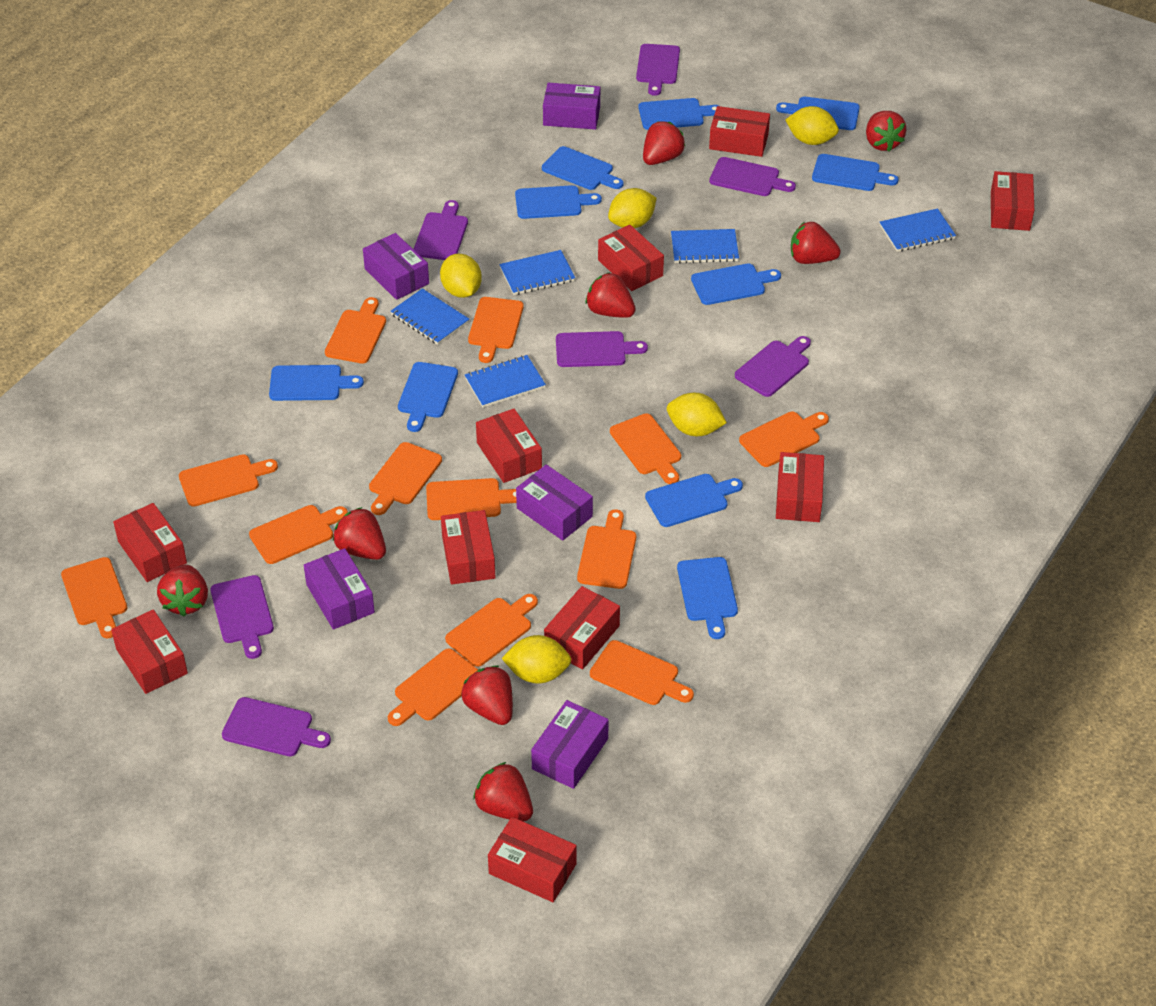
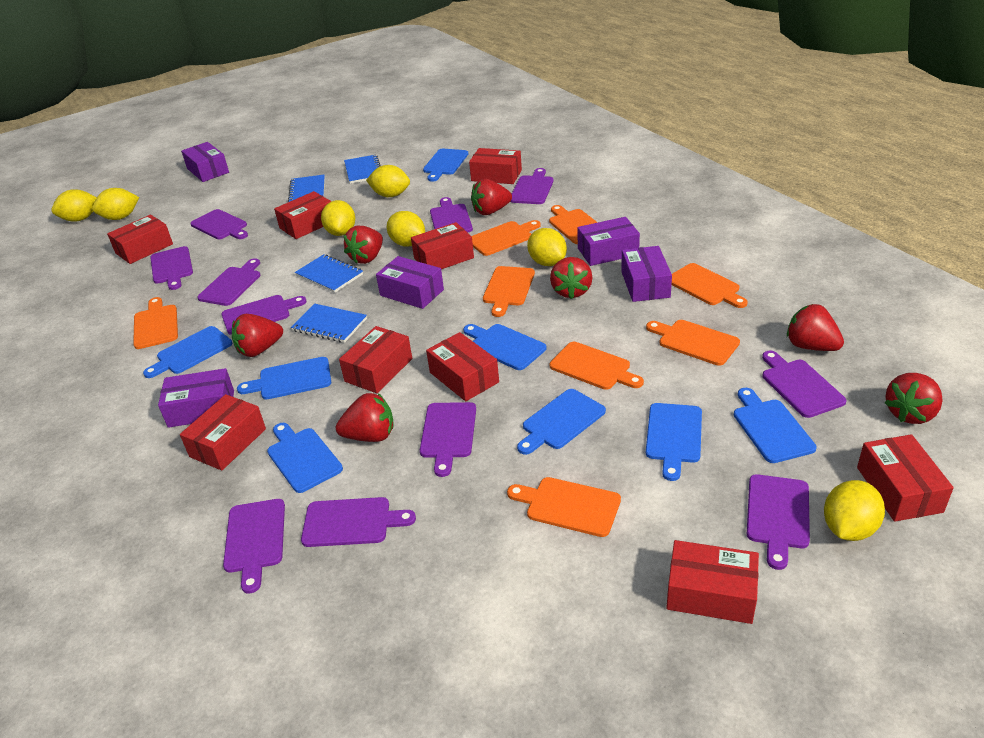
blue cutting board: 10 -> 8
blue notebook: 5 -> 4
orange cutting board: 13 -> 8
purple cutting board: 7 -> 11
red box: 10 -> 9
red strawberry: 8 -> 7
yellow lemon: 5 -> 7

